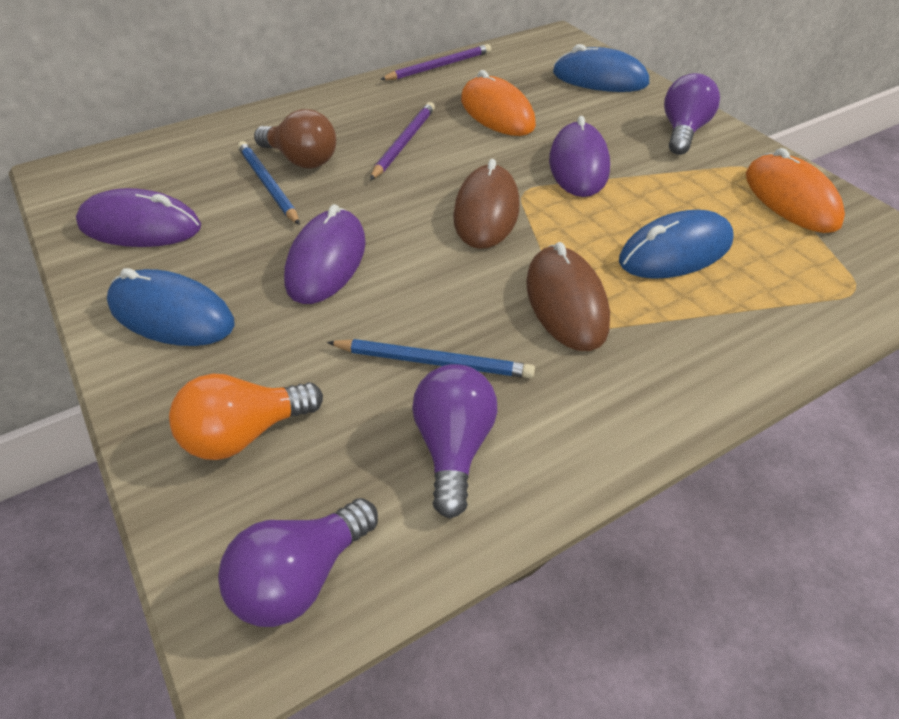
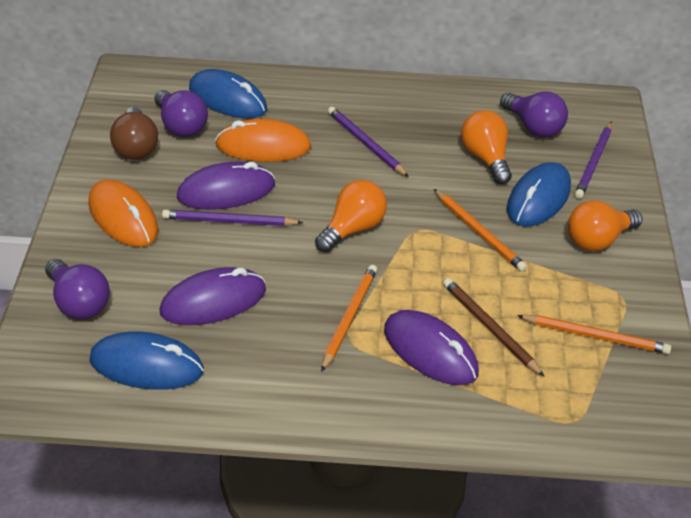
blue pencil: 2 -> 0
brown mouse: 2 -> 0
brown pencil: 0 -> 1
orange light bulb: 1 -> 3
orange pencil: 0 -> 3
purple pencil: 2 -> 3

